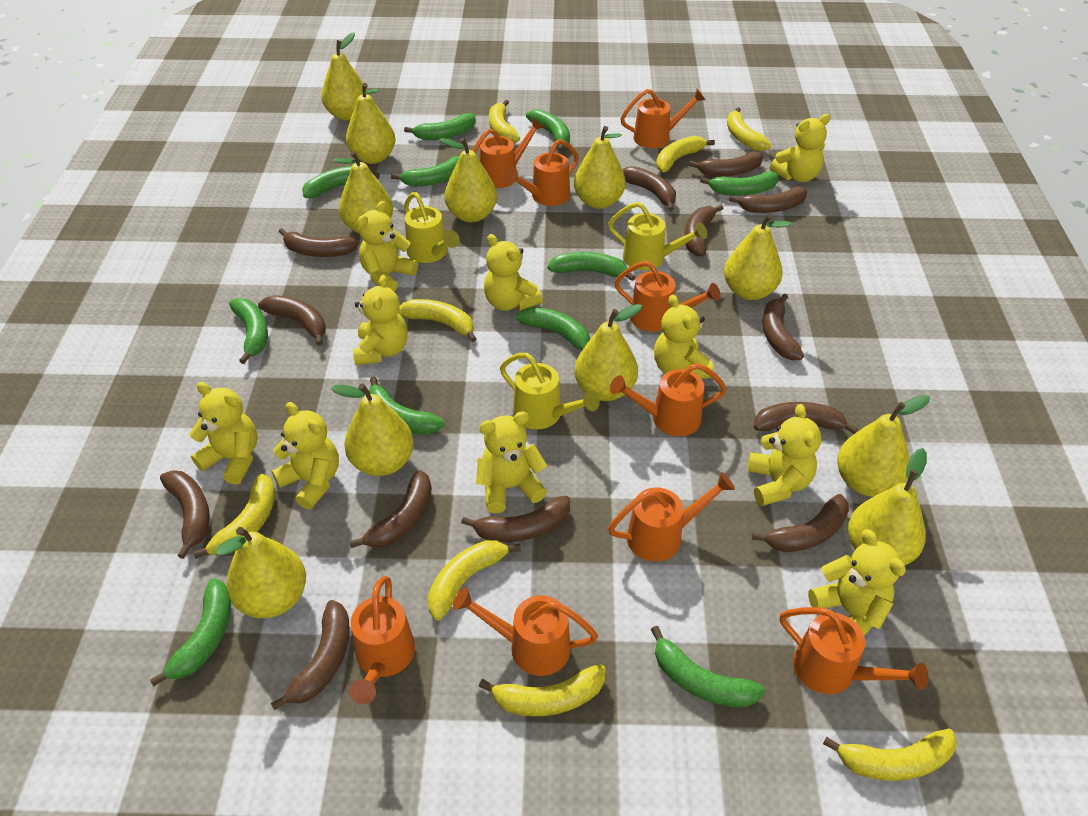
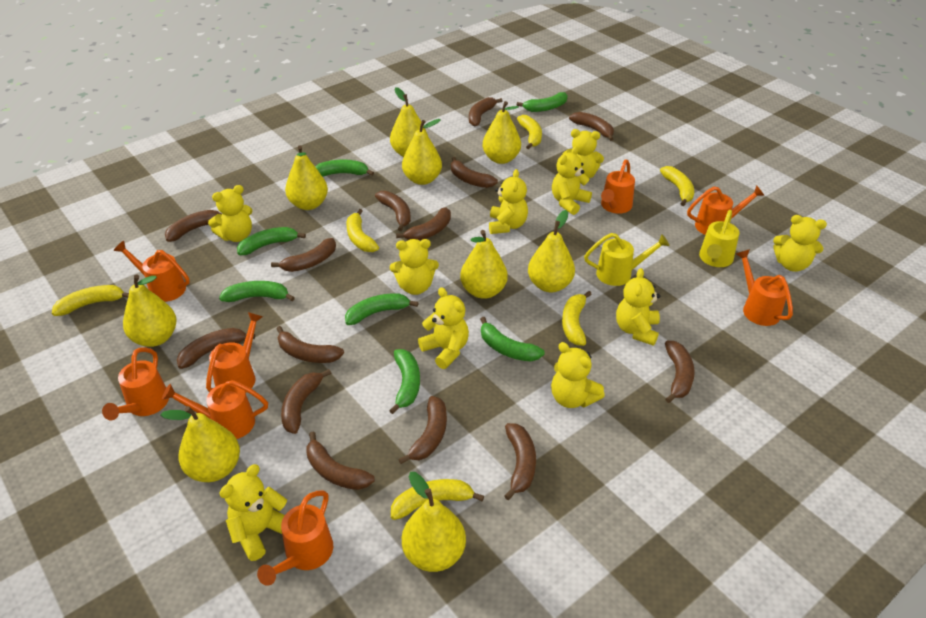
brown banana: 13 -> 14
green banana: 11 -> 7
orange watering can: 9 -> 8
yellow banana: 8 -> 6
yellow pear: 11 -> 9
yellow watering can: 3 -> 2

